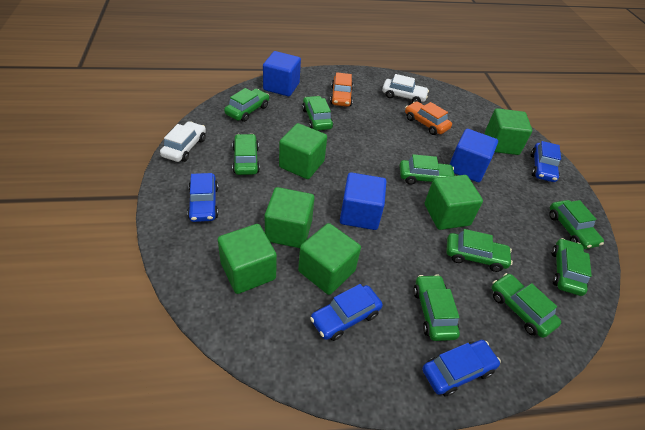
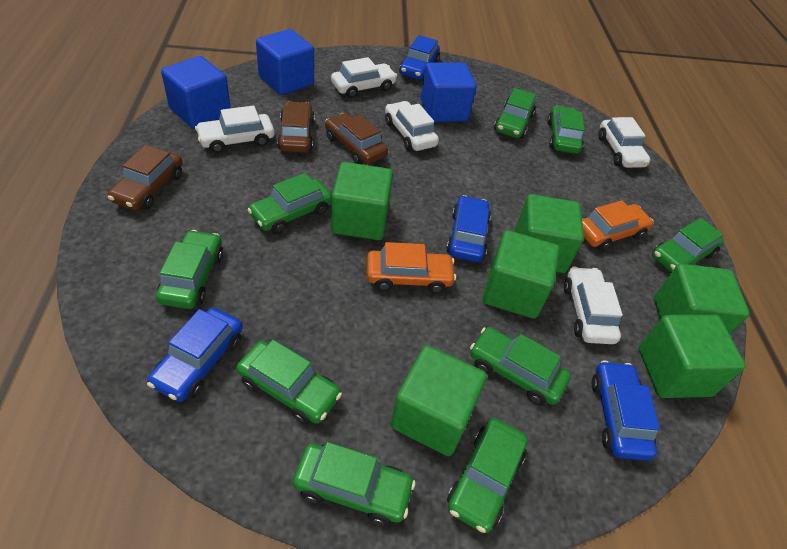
brown car: 0 -> 3
white car: 2 -> 5

